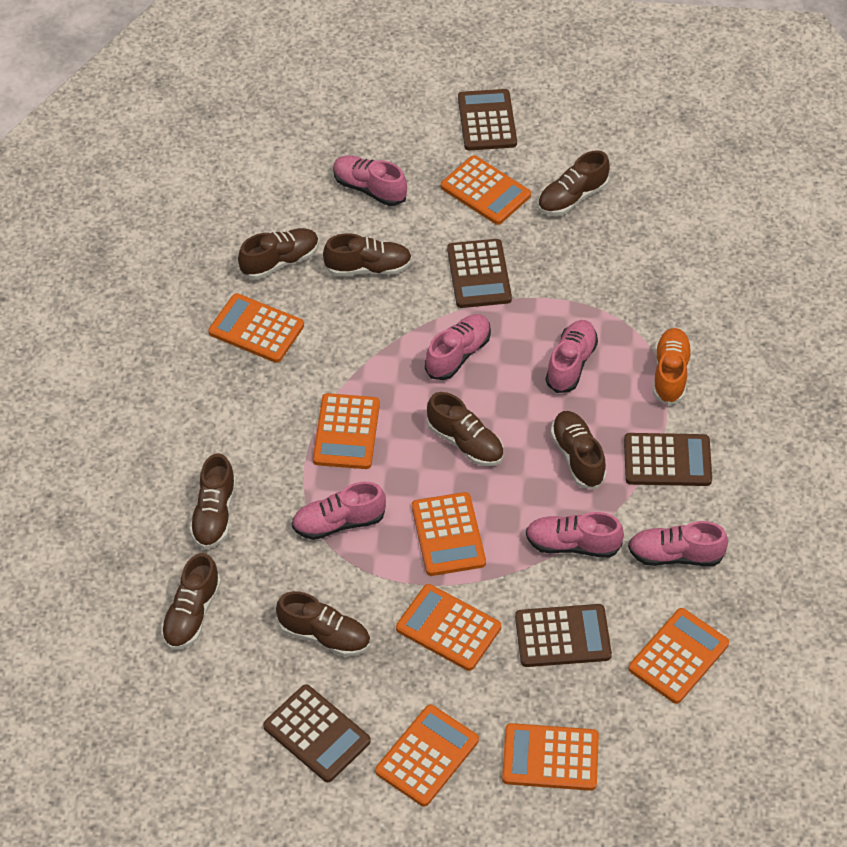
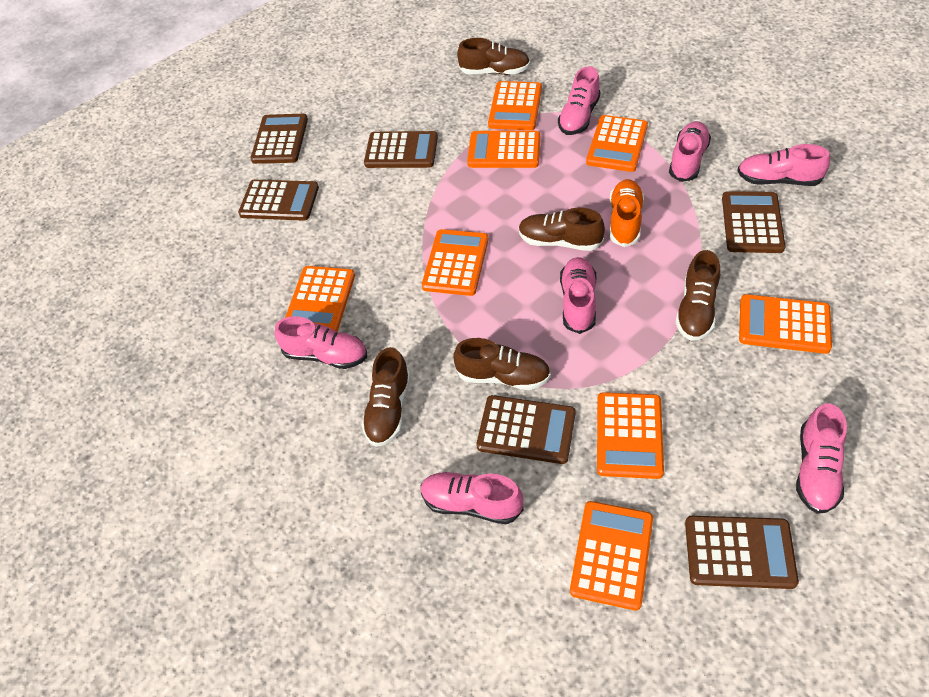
brown calculator: 5 -> 6
brown shoe: 8 -> 5
pink shoe: 6 -> 7

